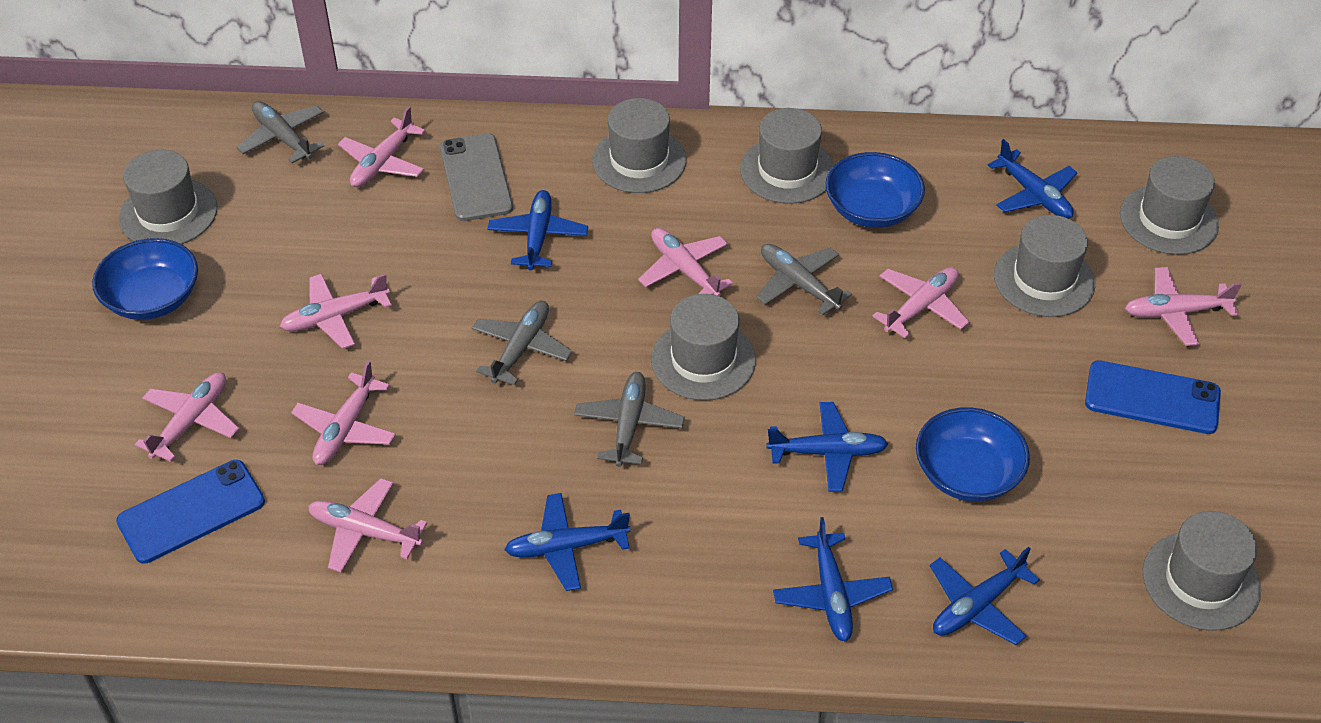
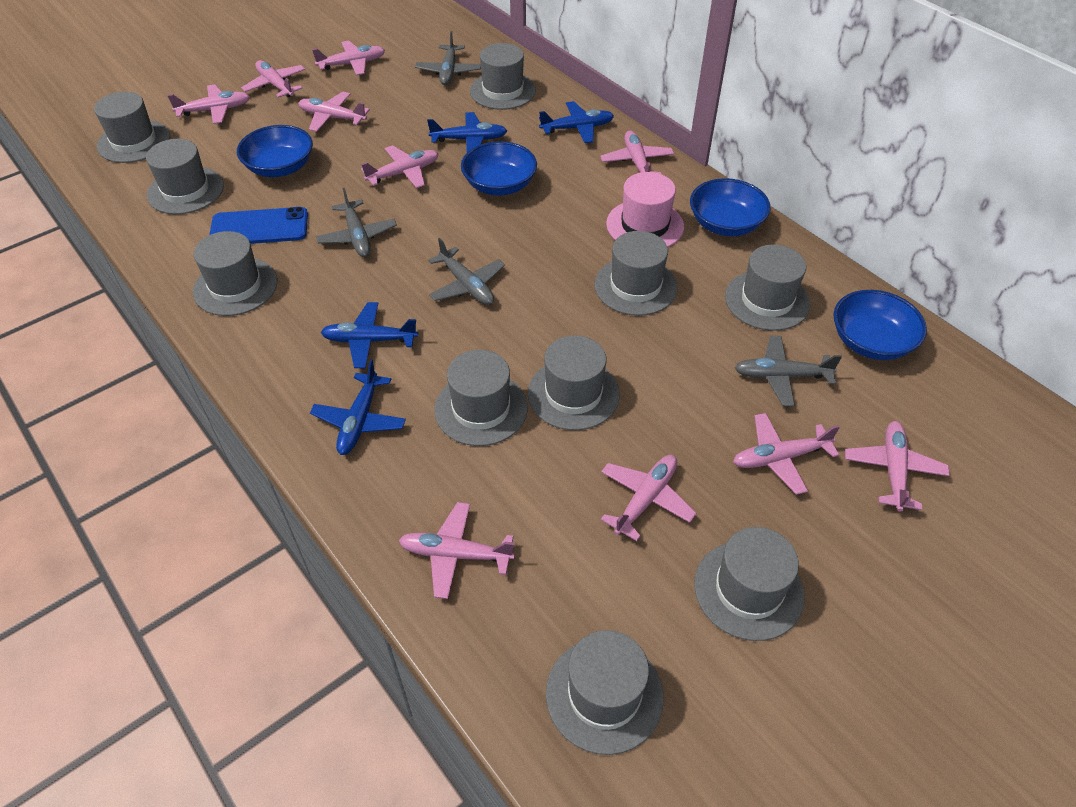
blue bowl: 3 -> 4
blue phone: 2 -> 1
blue plane: 6 -> 4
grey hat: 7 -> 10
grey phone: 1 -> 0
pink hat: 0 -> 1
pink plane: 8 -> 10

